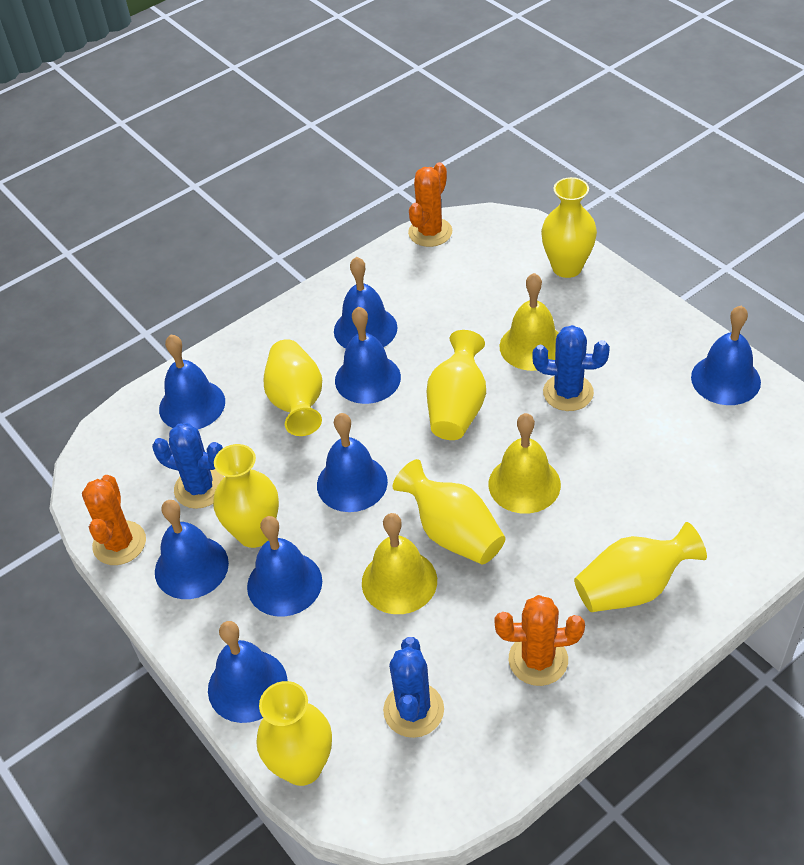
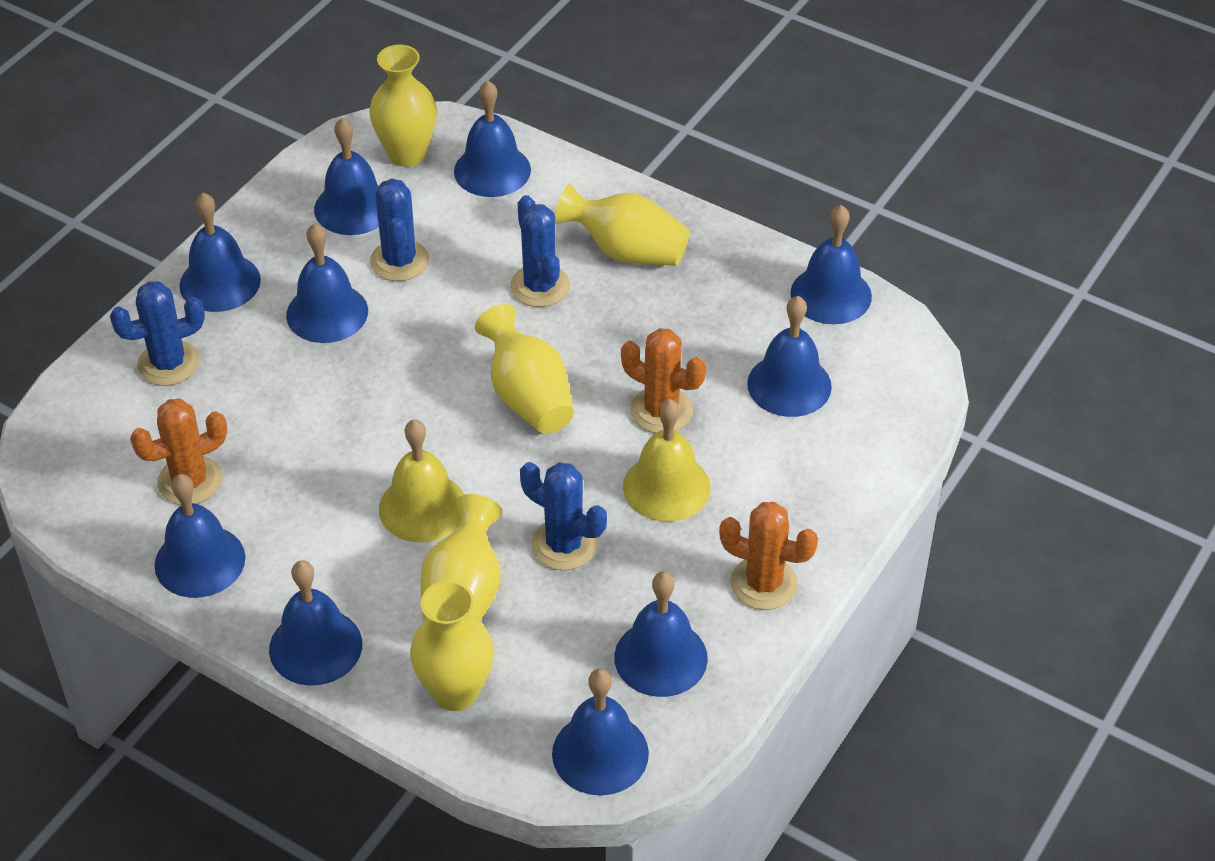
blue bell: 8 -> 10
blue cactus: 3 -> 4
yellow bell: 3 -> 2
yellow vase: 7 -> 5

